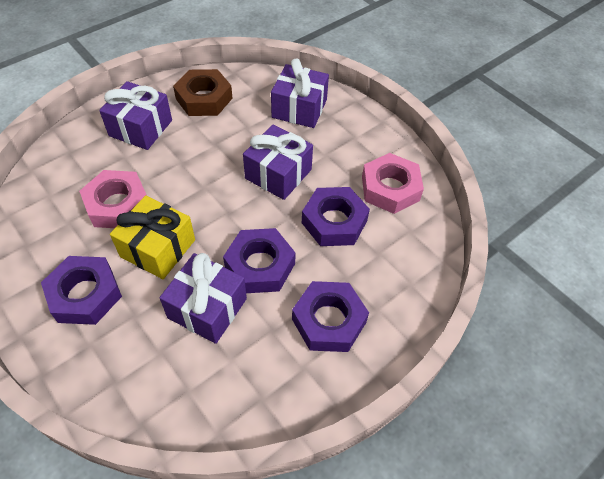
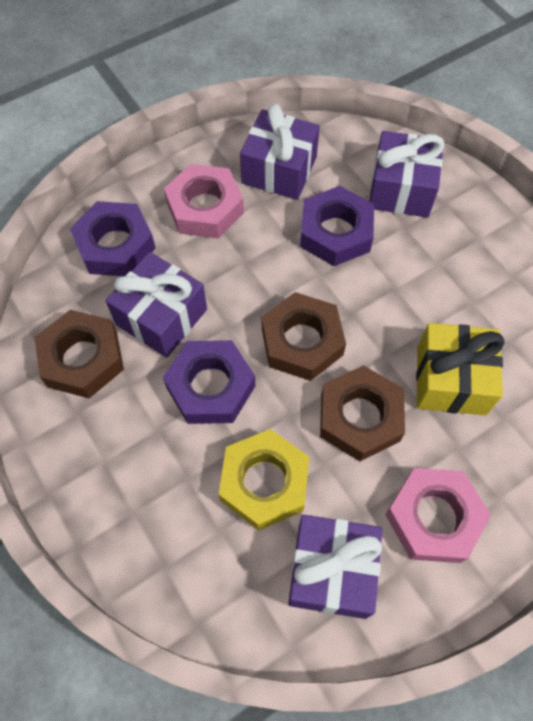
brown nut: 1 -> 3
purple nut: 4 -> 3
yellow nut: 0 -> 1

